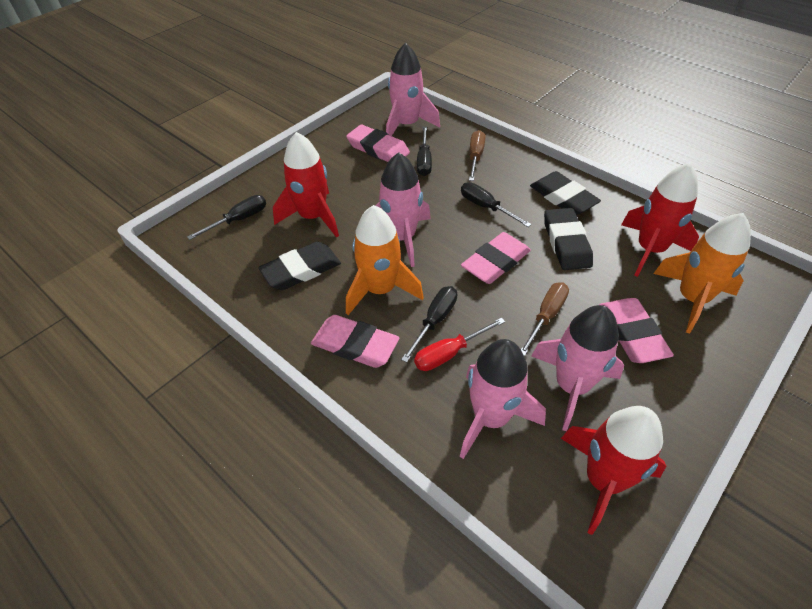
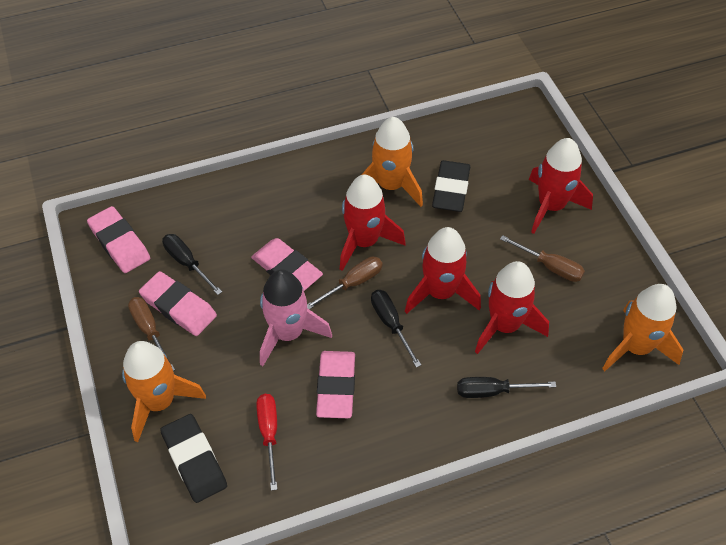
black eraser: 3 -> 2
black screwdriver: 4 -> 3
brown screwdriver: 2 -> 3
orange rocket: 2 -> 3
pink rocket: 4 -> 1
red rocket: 3 -> 4

